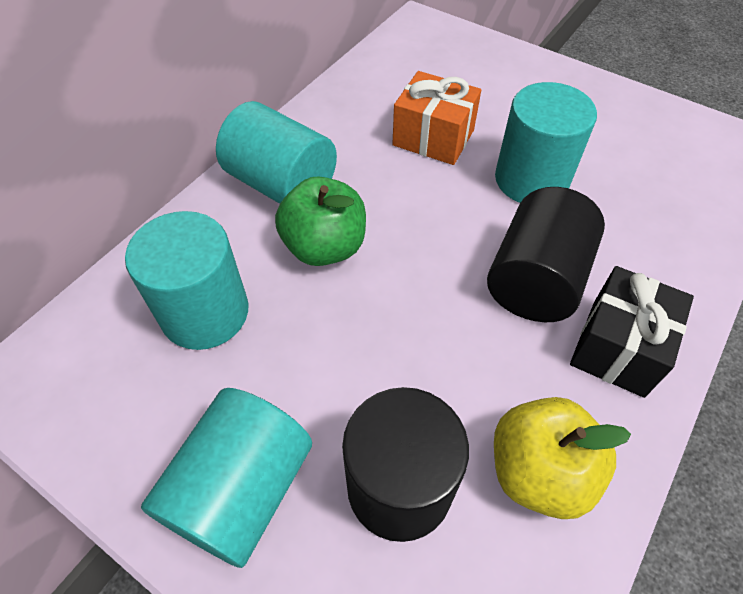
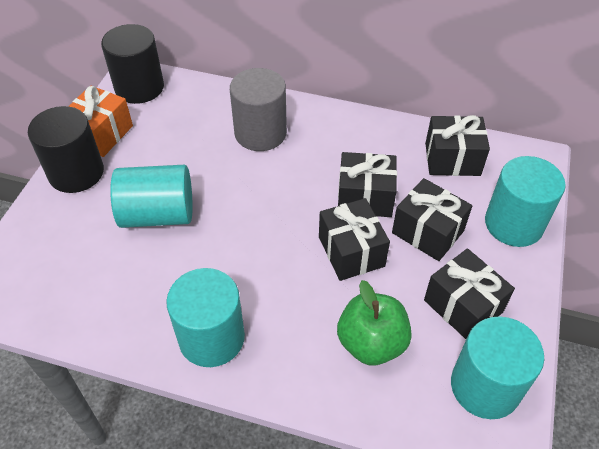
black gift: 1 -> 5
grey cylinder: 0 -> 1
yellow apple: 1 -> 0

